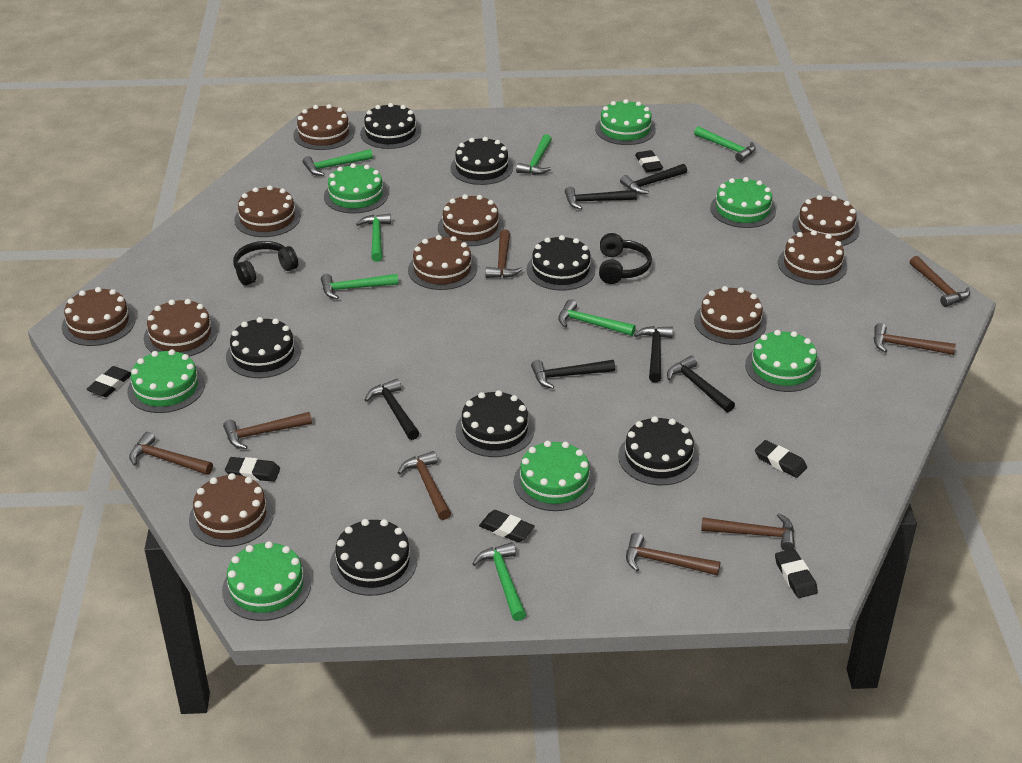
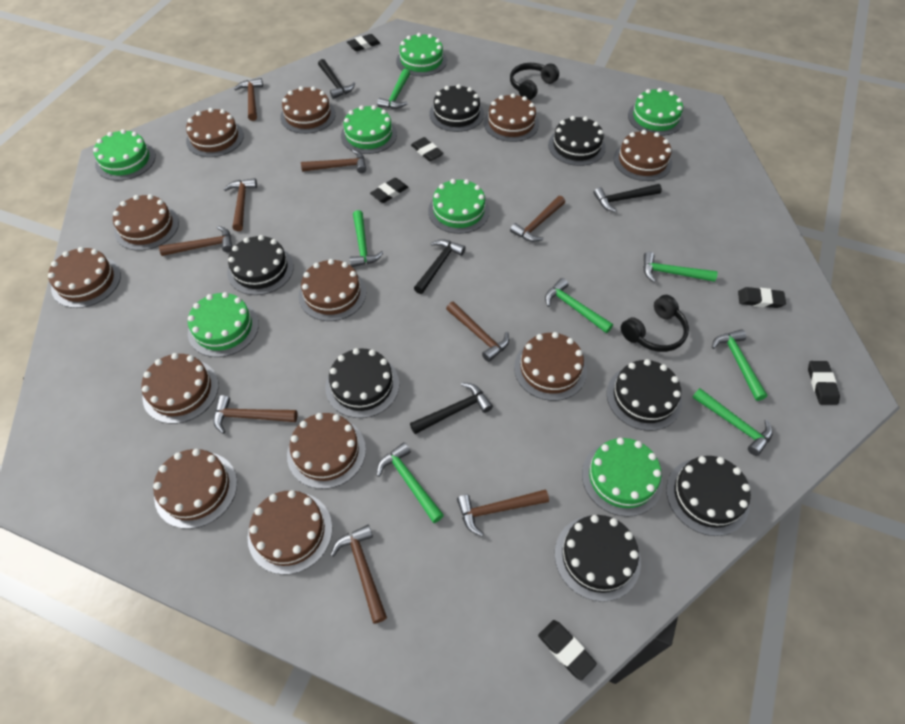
black hammer: 6 -> 4
brown cake: 10 -> 12
brown hammer: 8 -> 9

